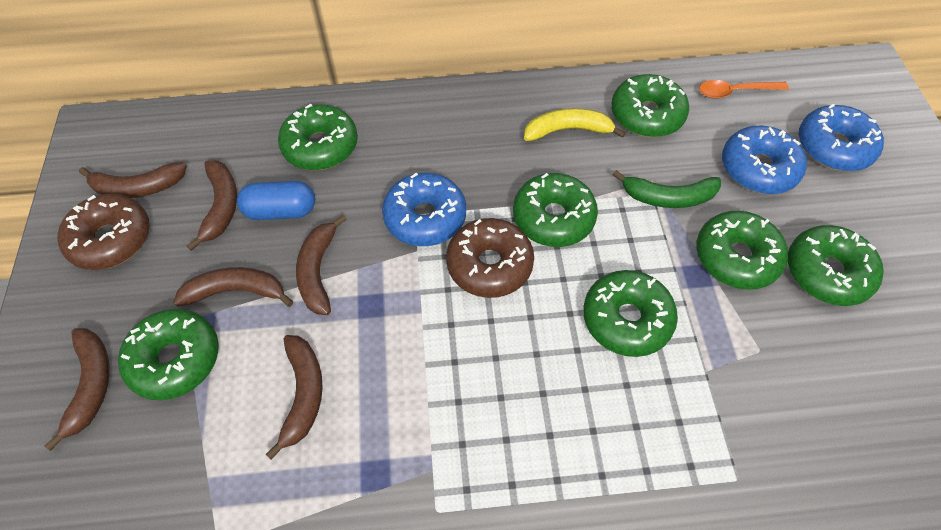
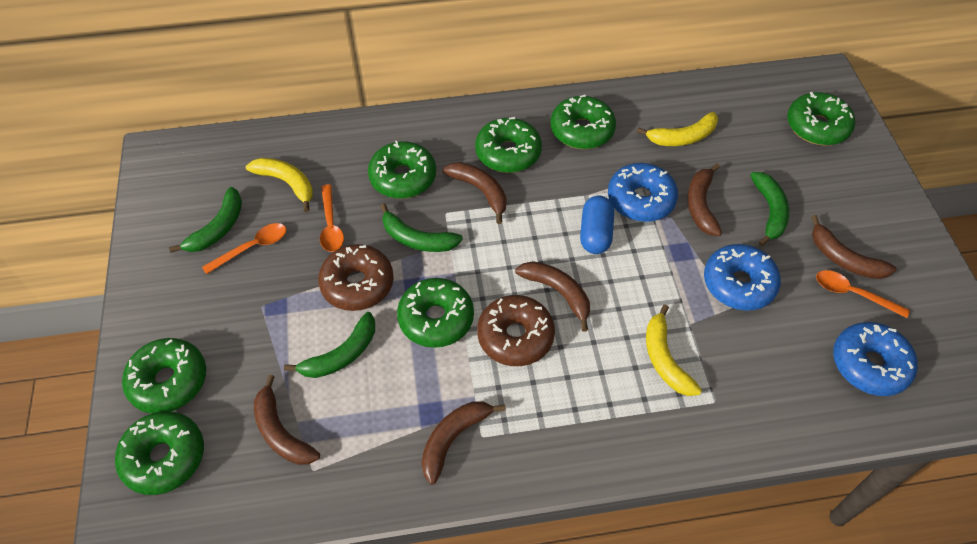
green banana: 1 -> 4
orange spoon: 1 -> 3
yellow banana: 1 -> 3

